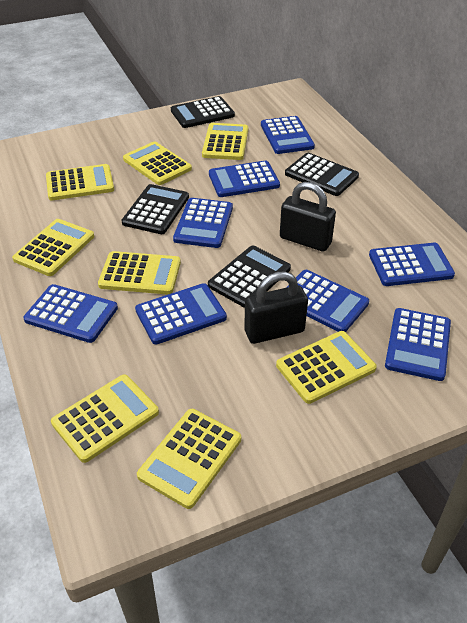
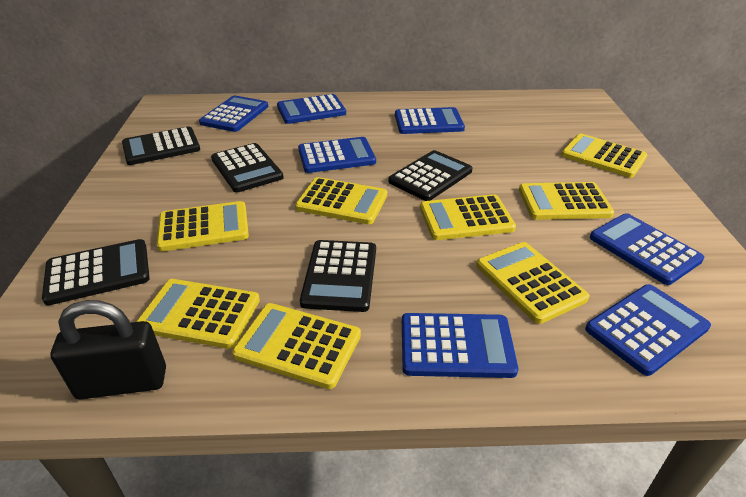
black calculator: 4 -> 5
black padlock: 2 -> 1
blue calculator: 8 -> 7

